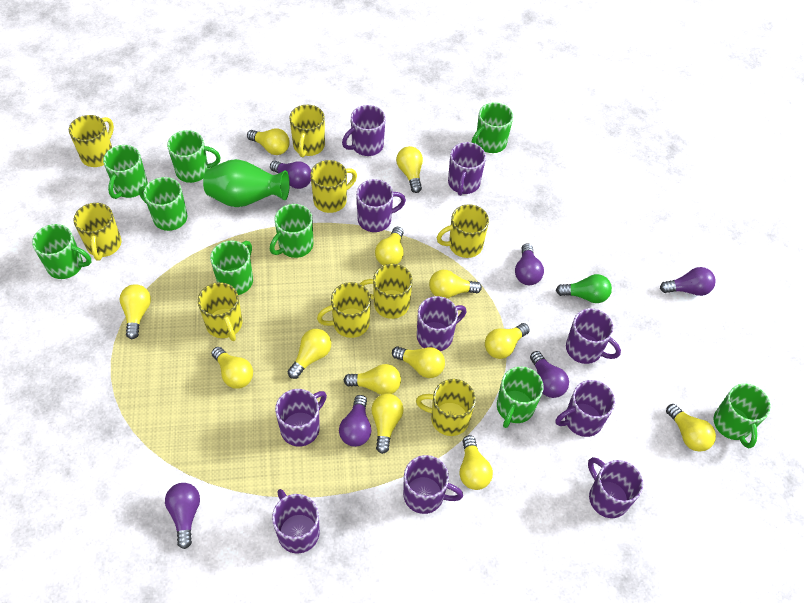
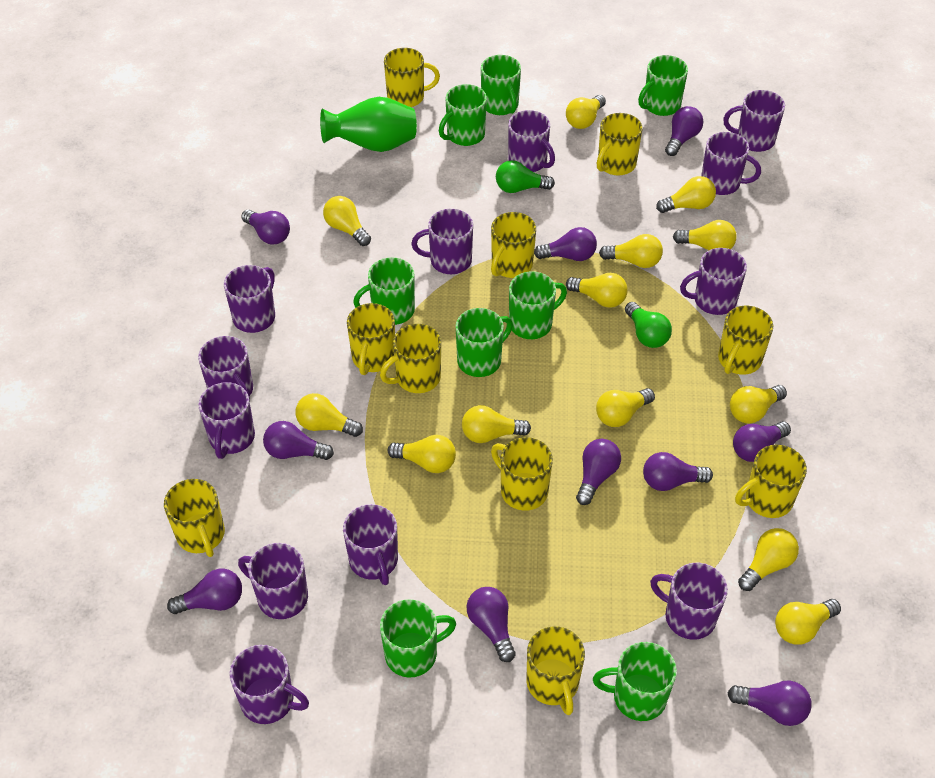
green light bulb: 1 -> 2
green mug: 9 -> 8
purple light bulb: 6 -> 10
purple mug: 10 -> 12
yellow mug: 9 -> 10

